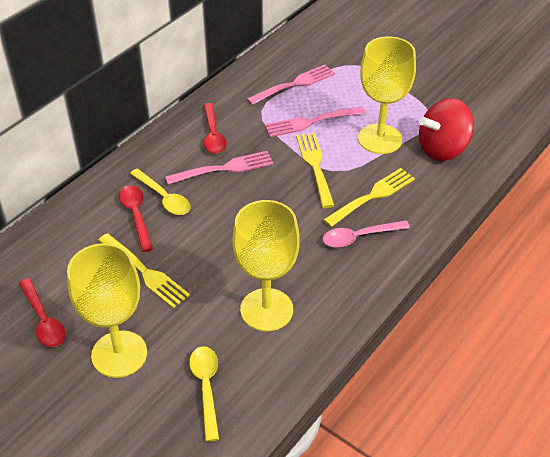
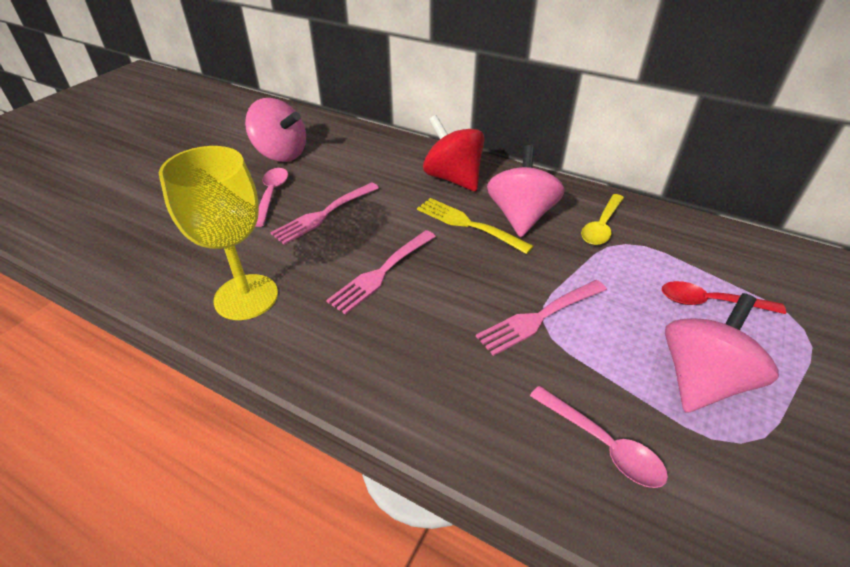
pink spinning top: 0 -> 3
pink spoon: 1 -> 2
red spoon: 3 -> 1
yellow fork: 3 -> 1
yellow goblet: 3 -> 1
yellow spoon: 2 -> 1

